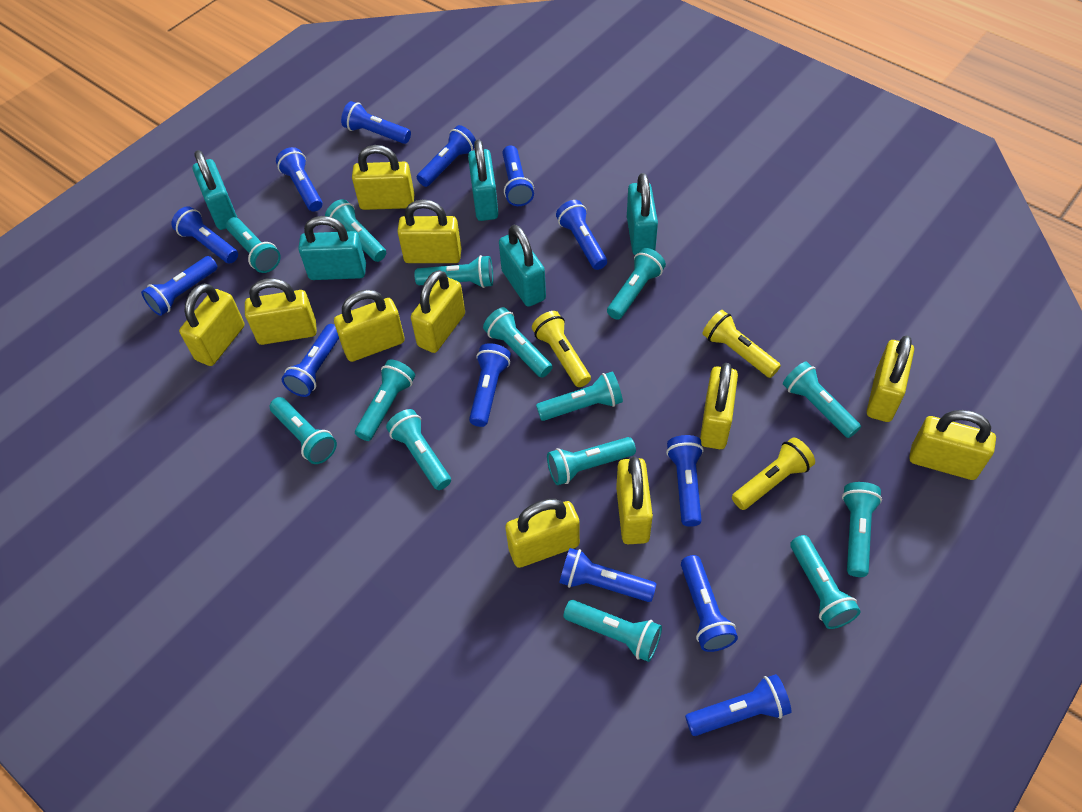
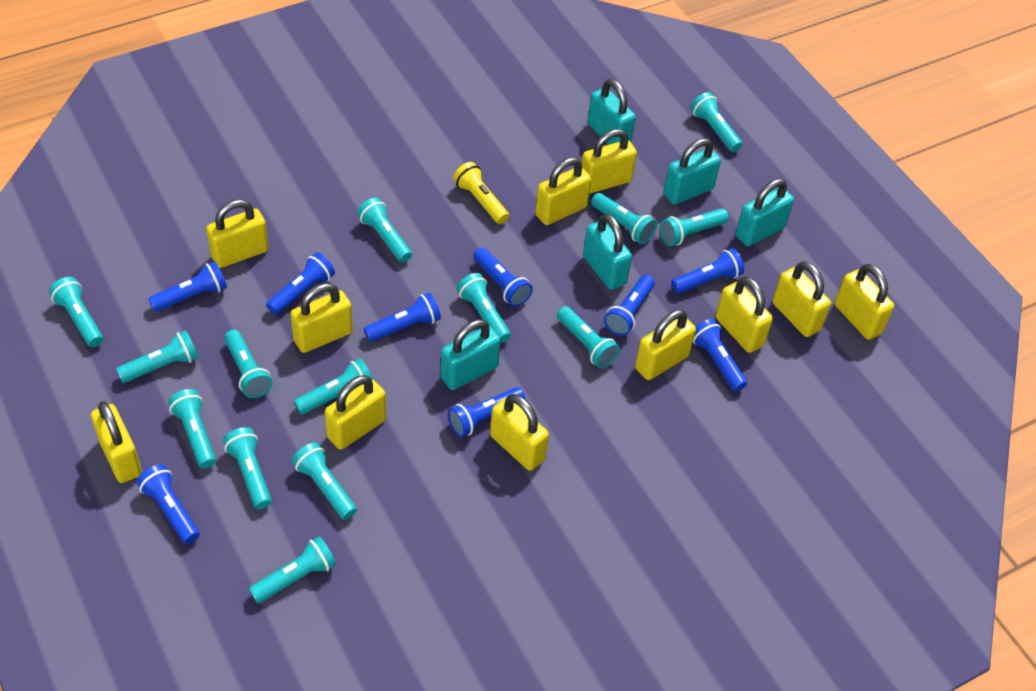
blue flashlight: 13 -> 9
yellow flashlight: 3 -> 1

